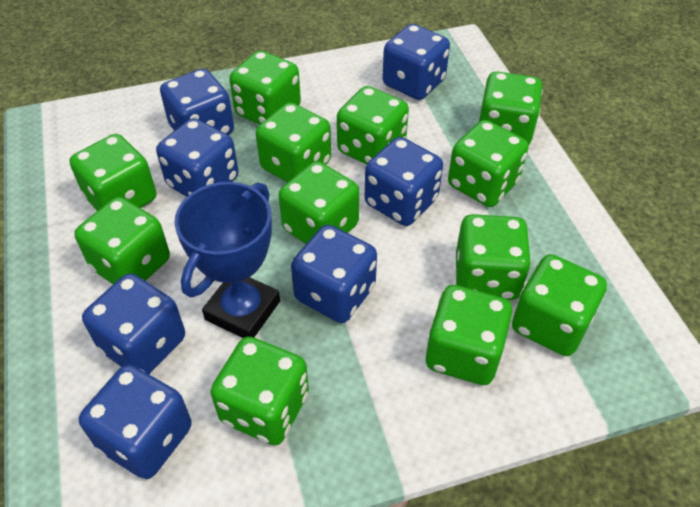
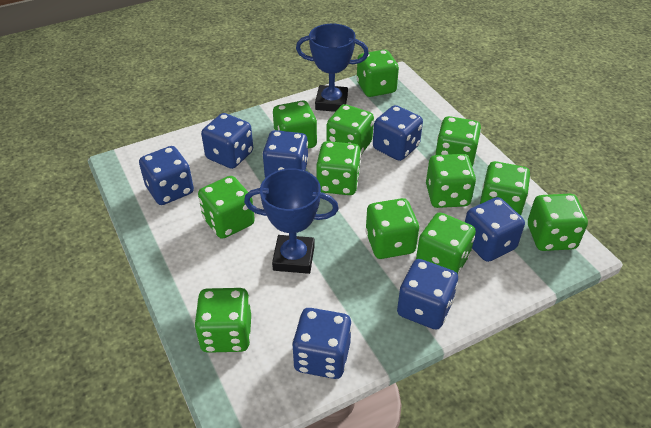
blue trophy: 1 -> 2

